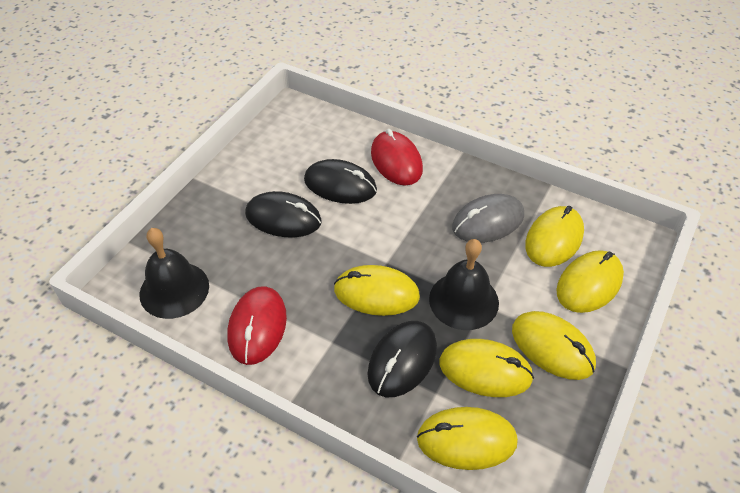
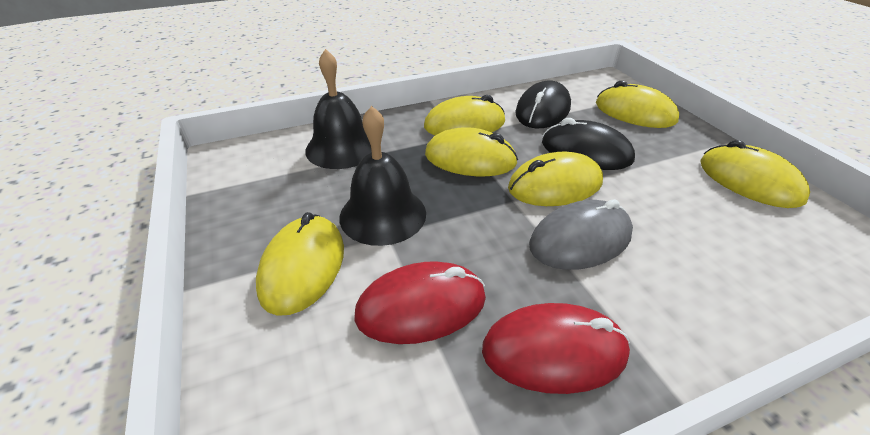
black mouse: 3 -> 2

